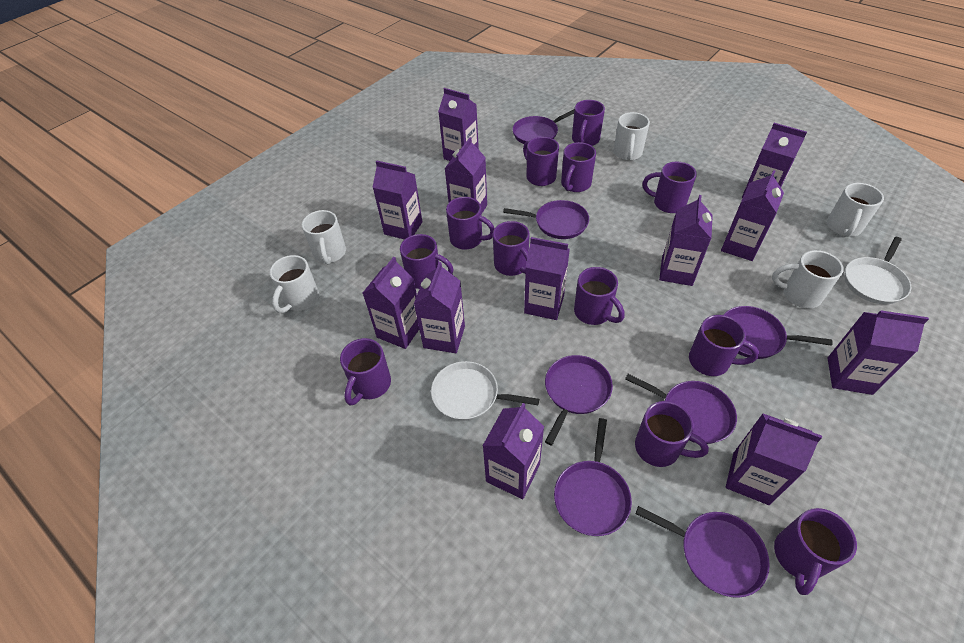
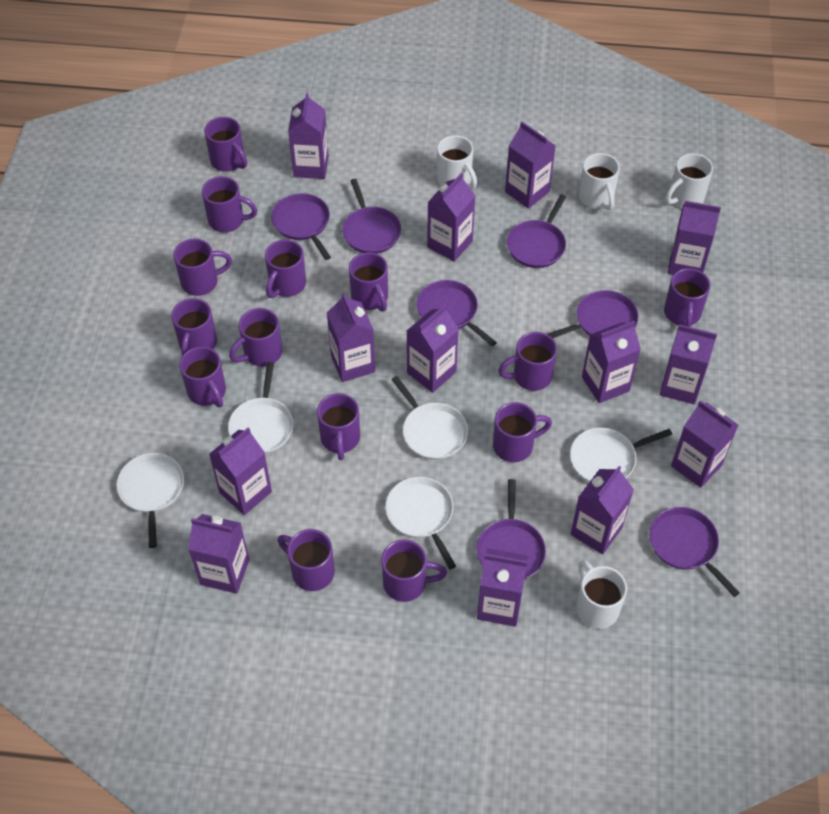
purple carton: 12 -> 13
purple mug: 12 -> 14
white mug: 5 -> 4
white pan: 2 -> 5

